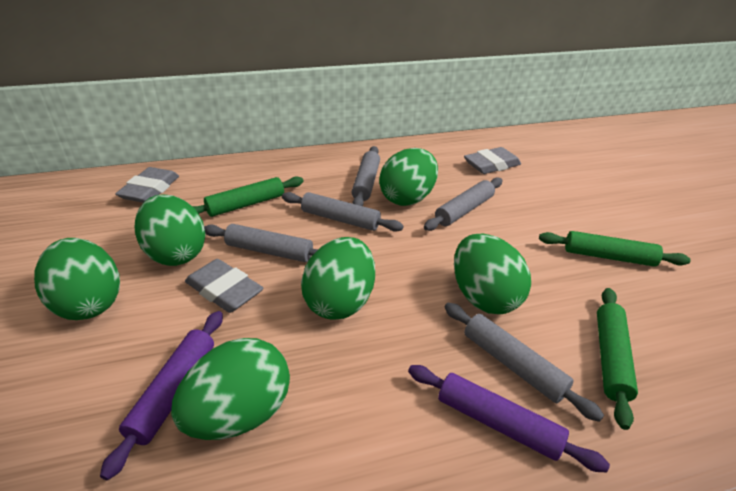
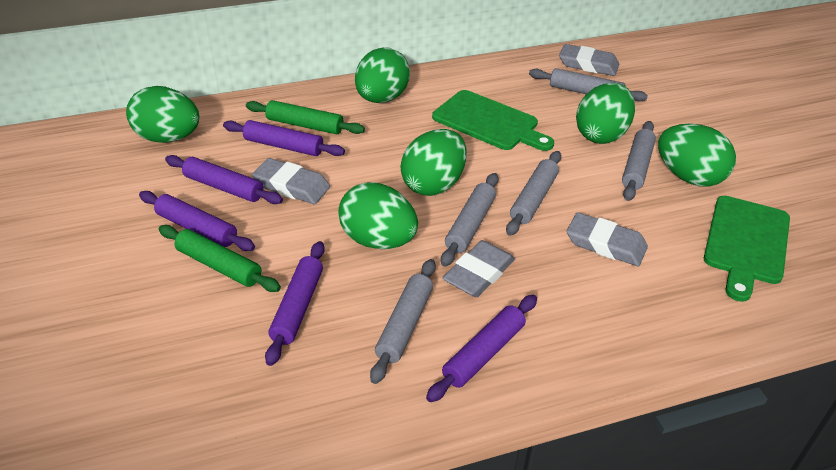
green cutting board: 0 -> 2
green rolling pin: 3 -> 2
grey eraser: 3 -> 4
purple rolling pin: 2 -> 5

